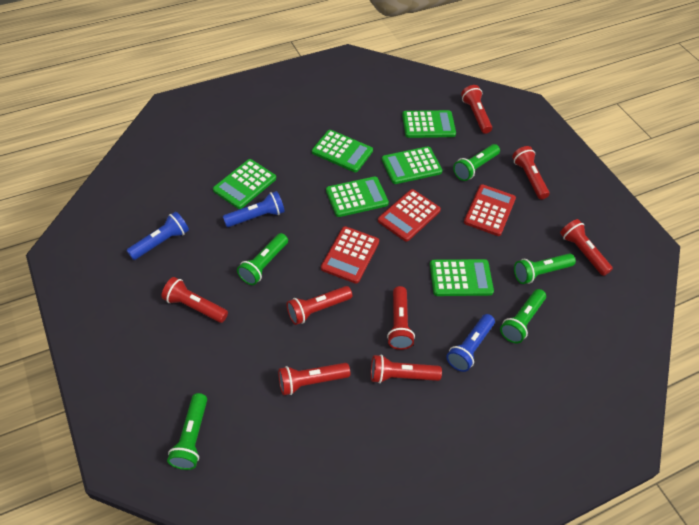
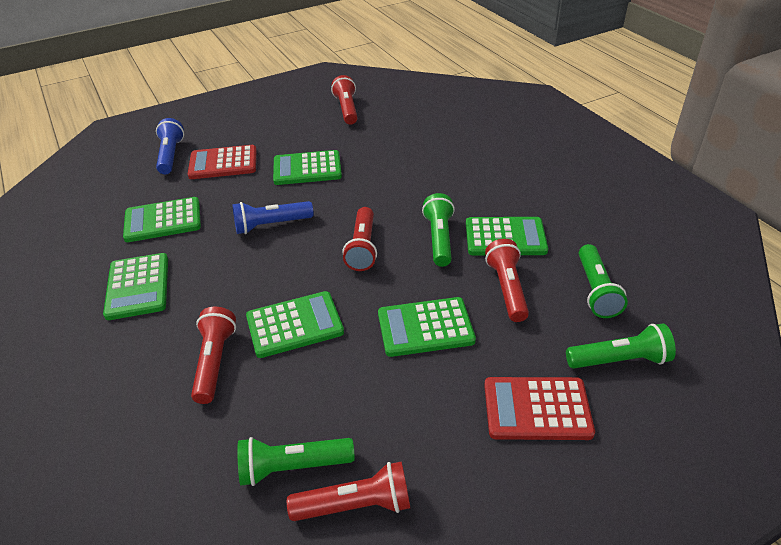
blue flashlight: 3 -> 2
green flashlight: 5 -> 4
red calculator: 3 -> 2
red flashlight: 8 -> 5

